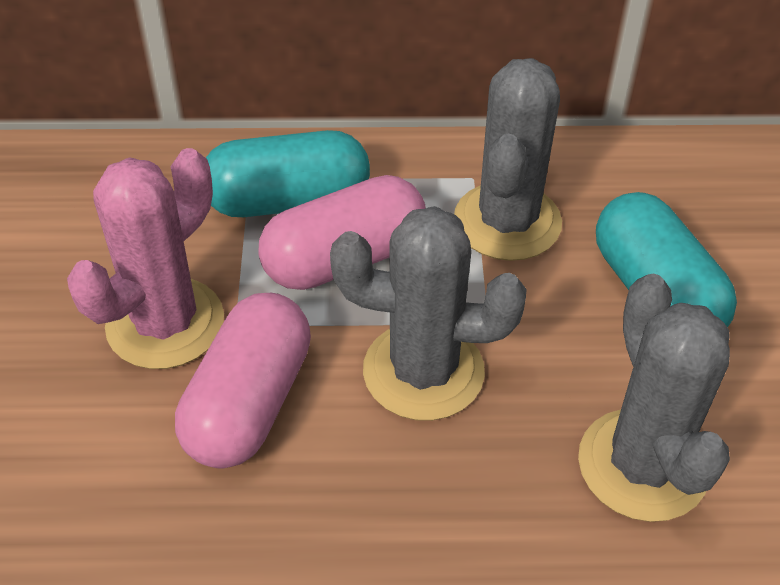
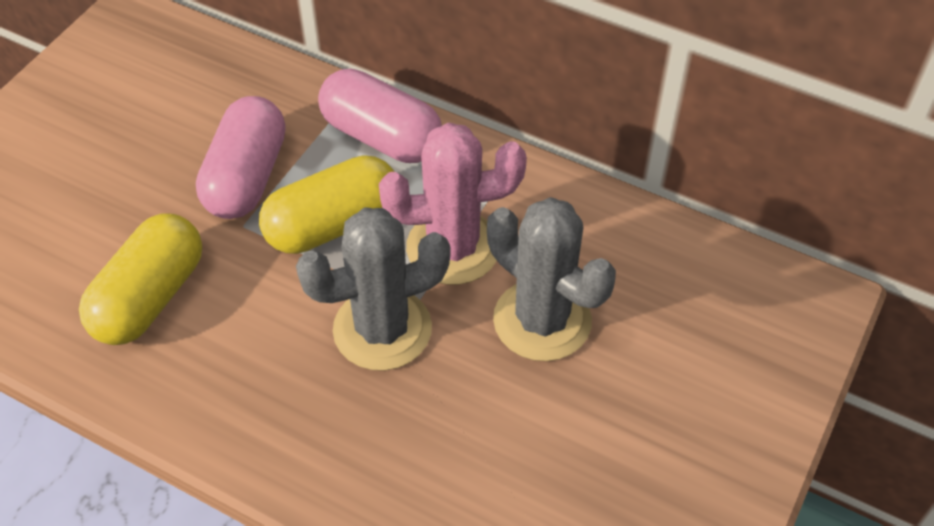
grey cactus: 3 -> 2
turquoise capsule: 2 -> 0
yellow capsule: 0 -> 2

